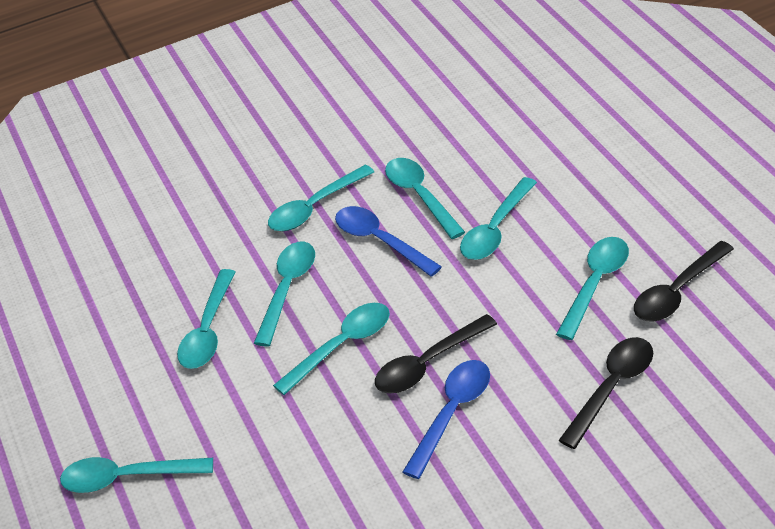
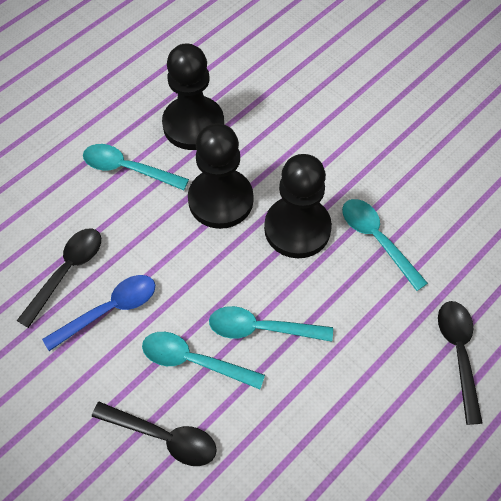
black pawn: 0 -> 3
blue spoon: 2 -> 1
turquoise spoon: 8 -> 4

